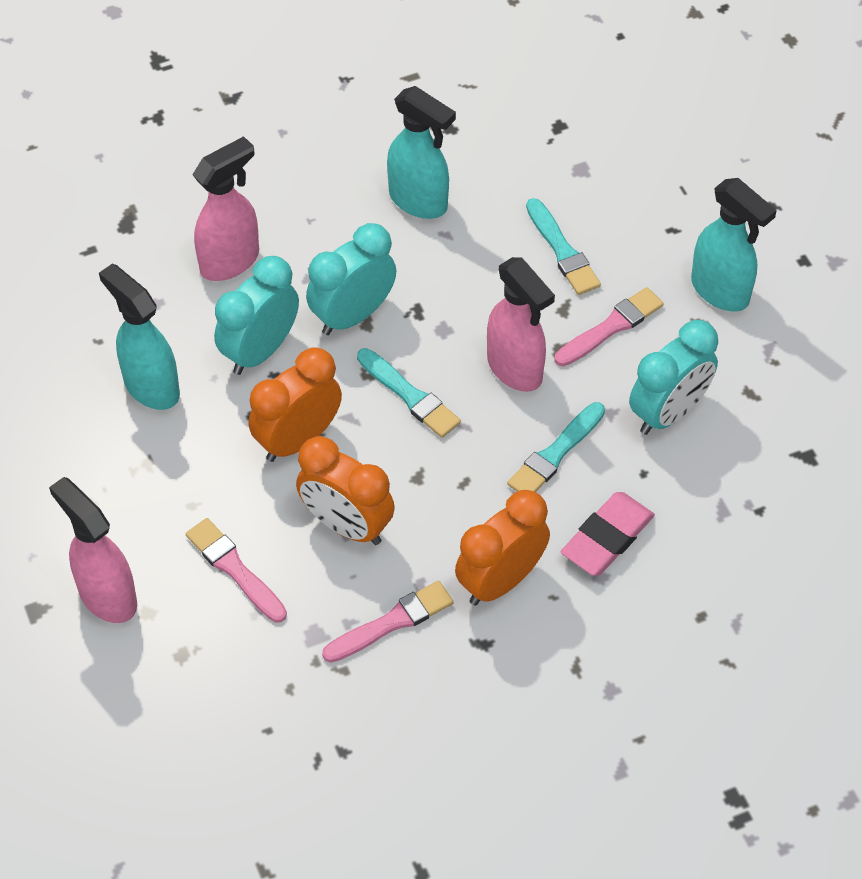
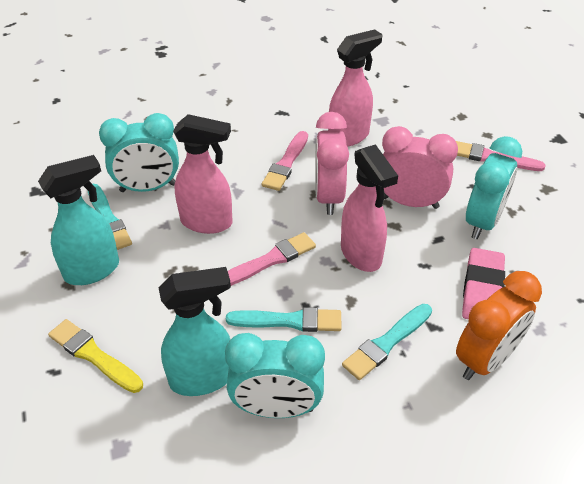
orange clock: 3 -> 1
pink clock: 0 -> 2
turquoise spray bottle: 3 -> 2
yellow brush: 0 -> 1

